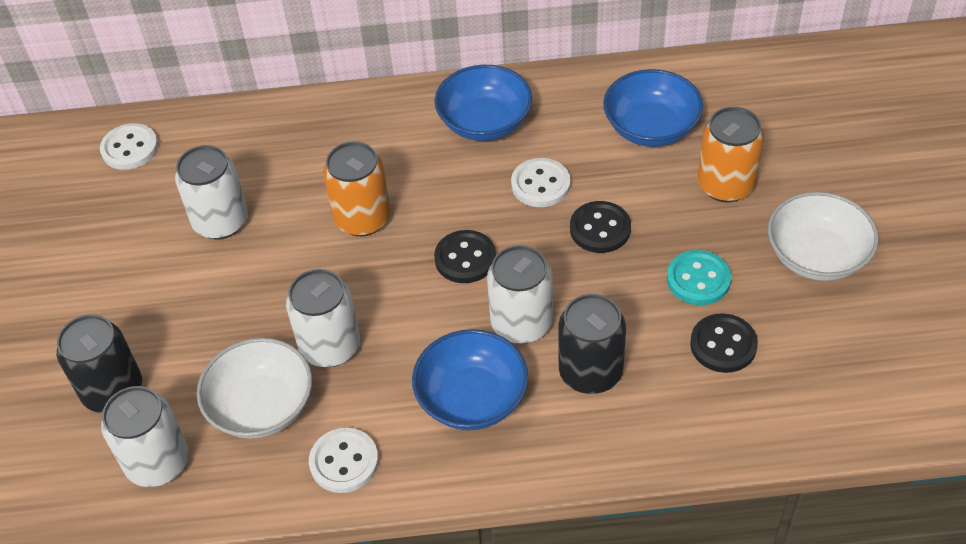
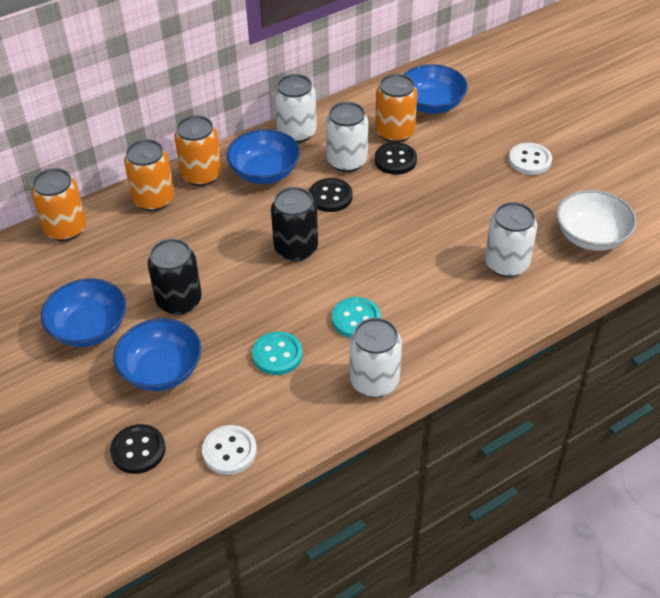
blue bowl: 3 -> 4
orange can: 2 -> 4
turquoise button: 1 -> 2
white bowl: 2 -> 1
white button: 3 -> 2

